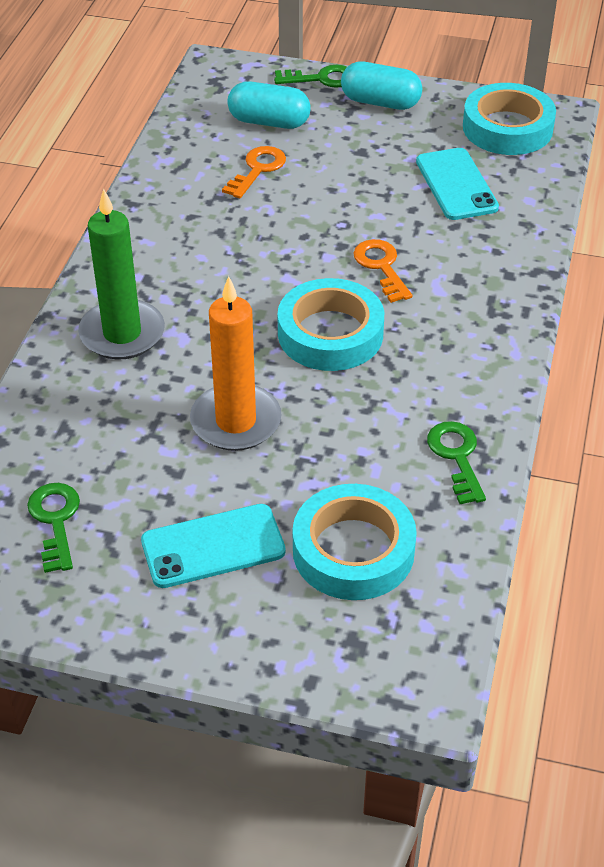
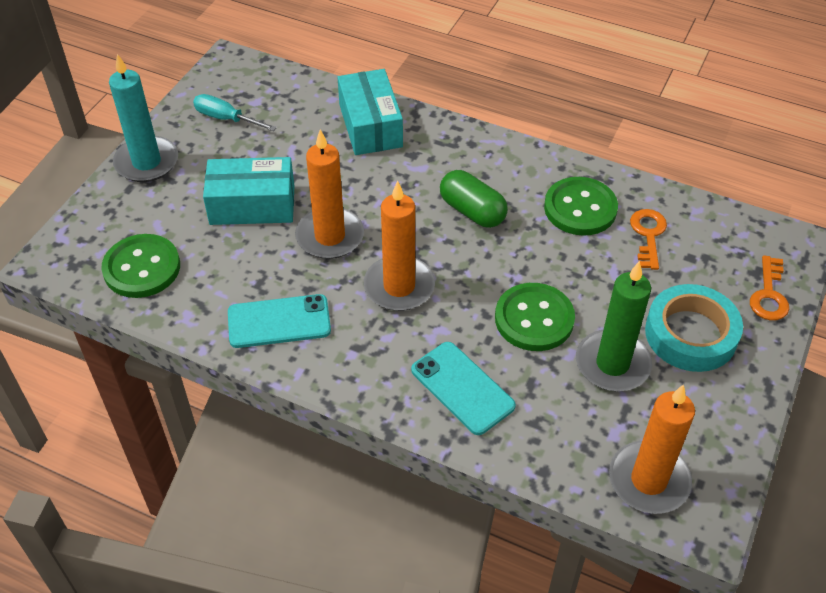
green button: 0 -> 3
green capsule: 0 -> 1
green key: 3 -> 0
orange candle: 1 -> 3
turquoise box: 0 -> 2
turquoise candle: 0 -> 1
turquoise capsule: 2 -> 0
turquoise screwdriver: 0 -> 1
turquoise tape: 3 -> 1

